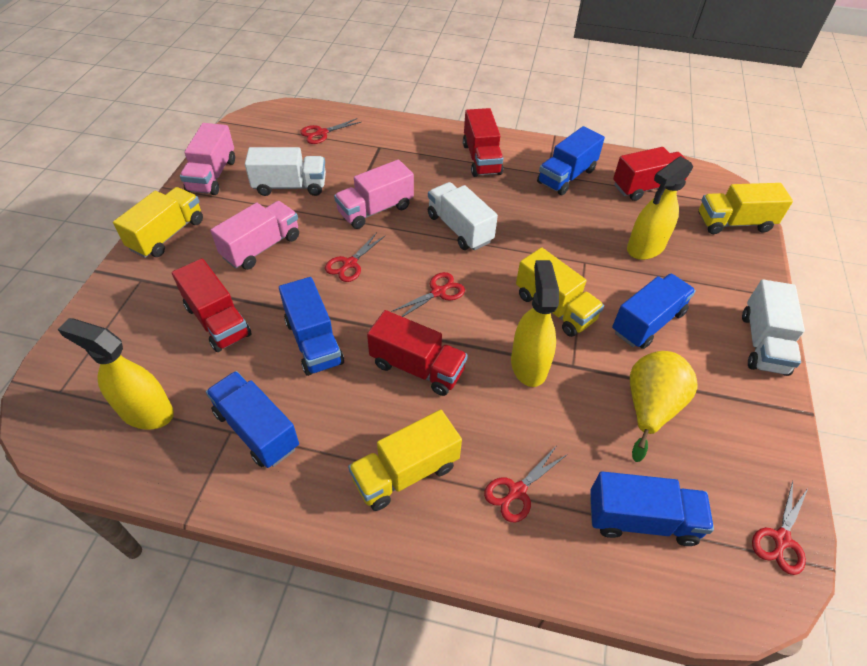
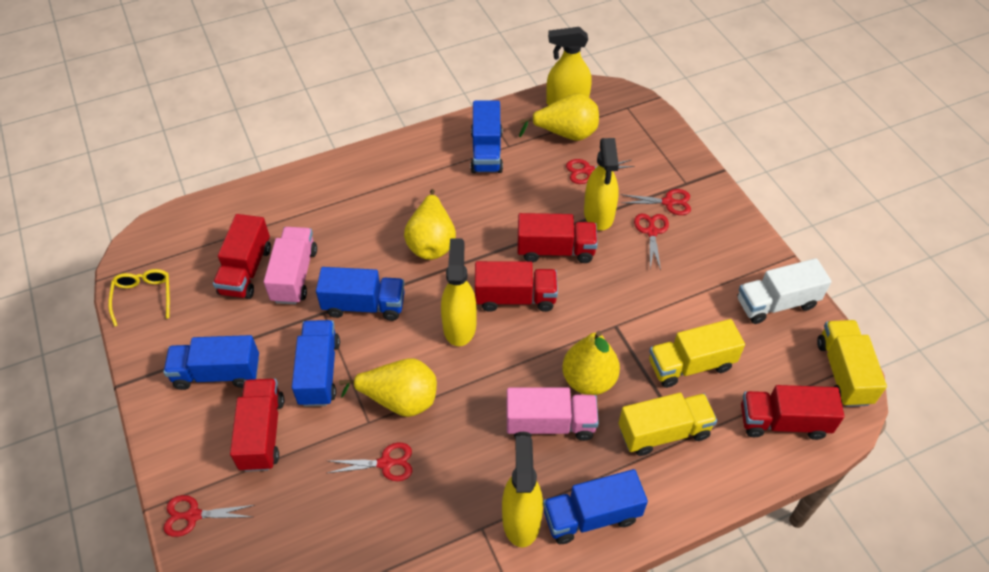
pink truck: 3 -> 2
red truck: 4 -> 5
white truck: 3 -> 1
yellow glasses: 0 -> 1
yellow pear: 1 -> 4
yellow spray bottle: 3 -> 4
yellow truck: 4 -> 3

